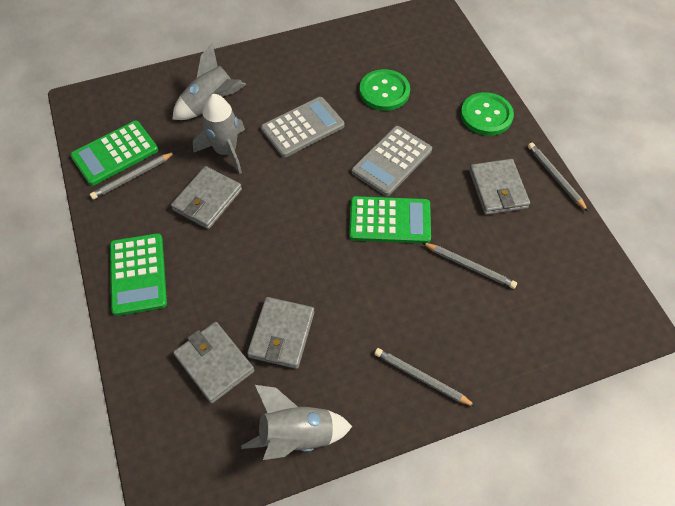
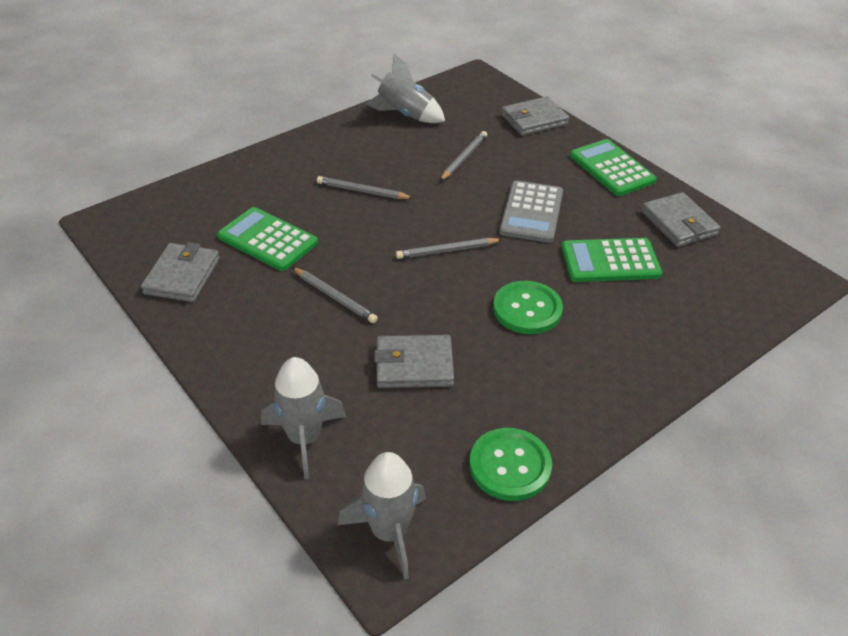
grey calculator: 2 -> 1

